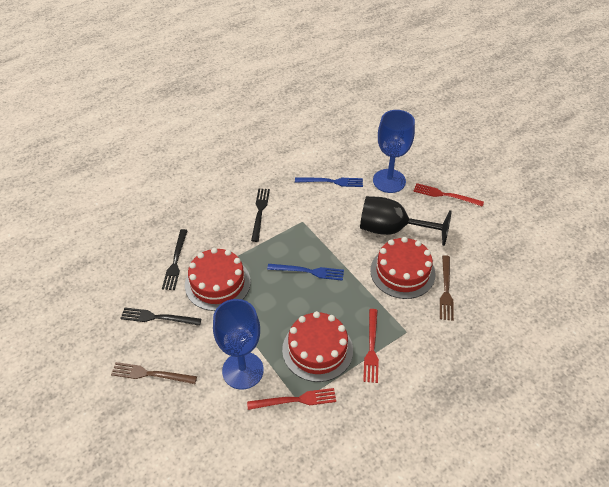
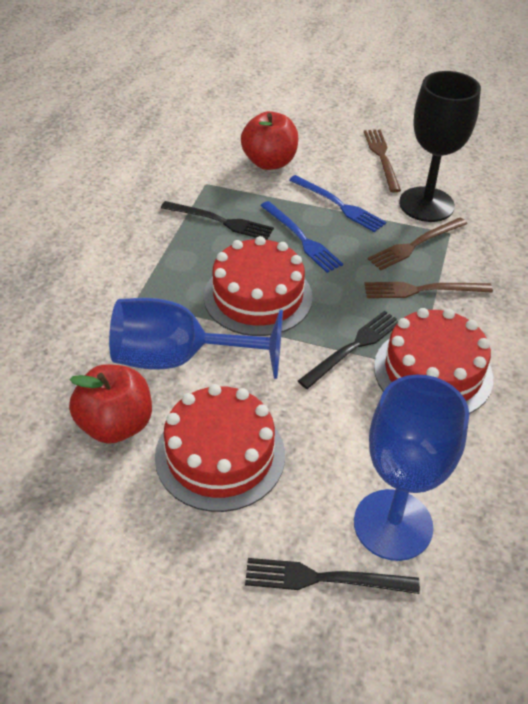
brown fork: 2 -> 3
red apple: 0 -> 2
red fork: 3 -> 0

